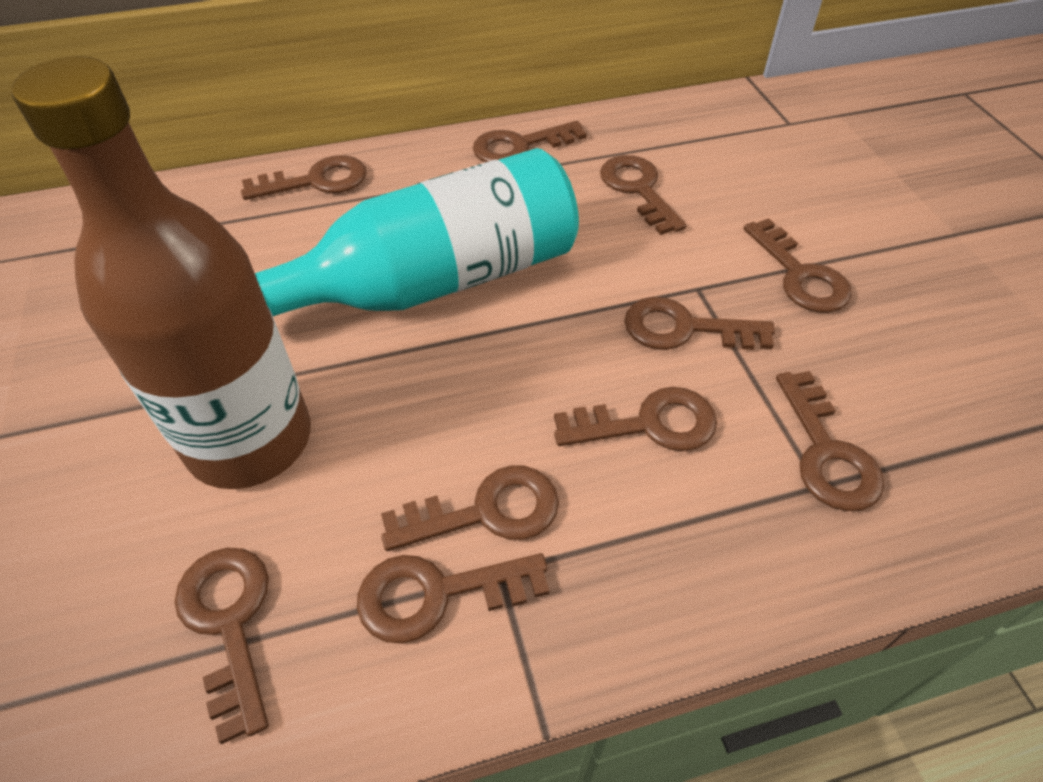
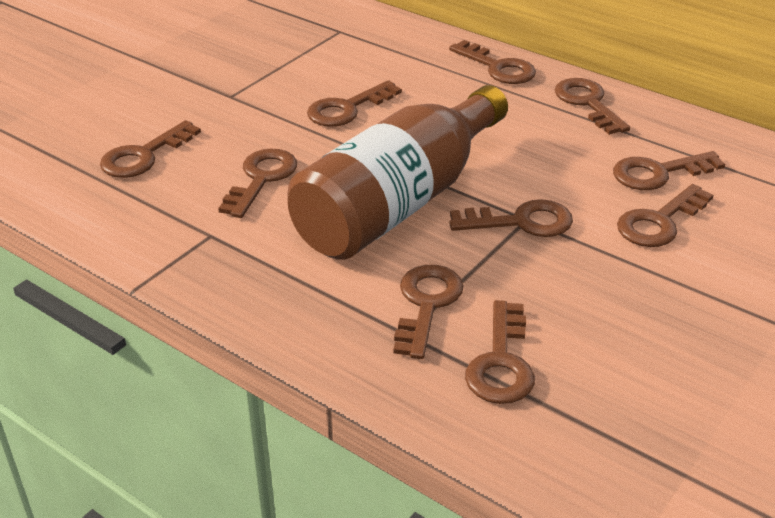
turquoise bottle: 1 -> 0

